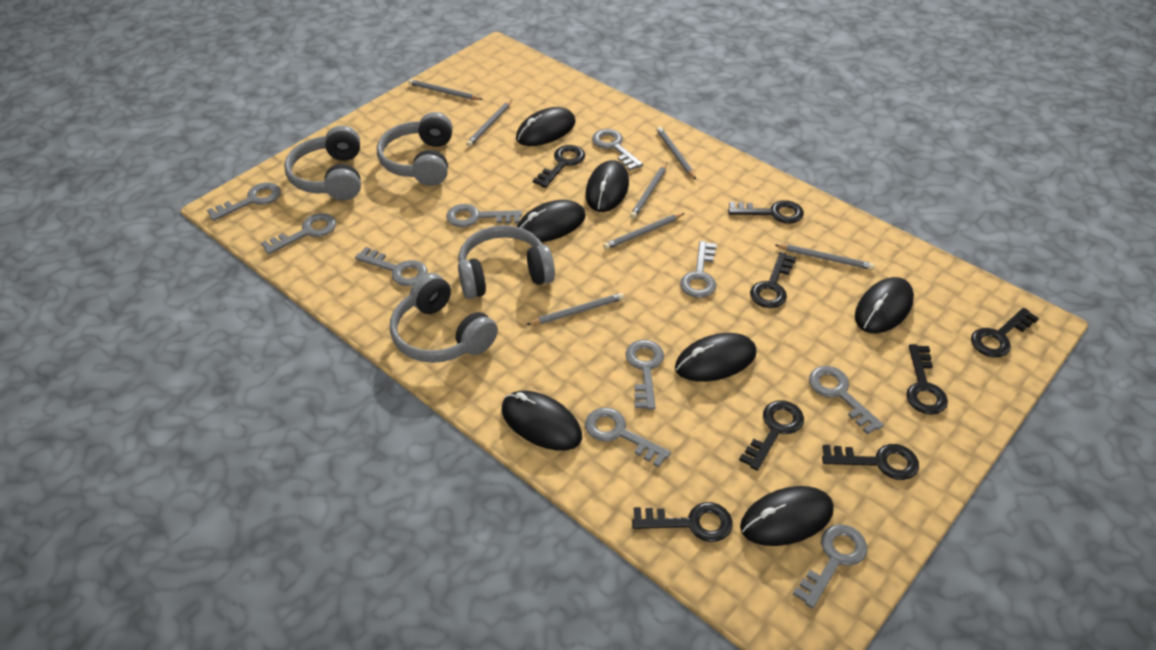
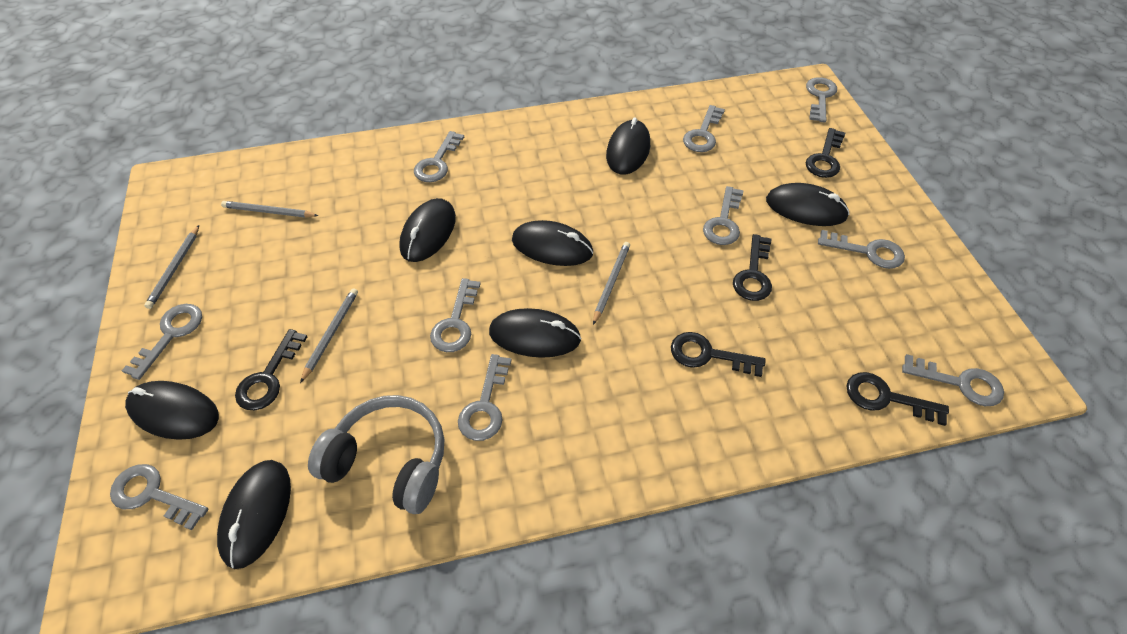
black key: 8 -> 5
grey headphones: 4 -> 1
grey pencil: 7 -> 4

